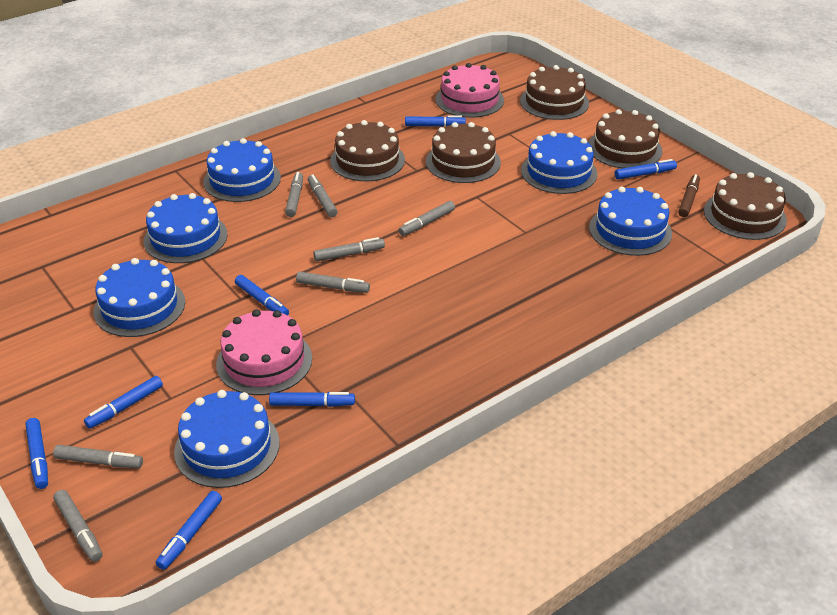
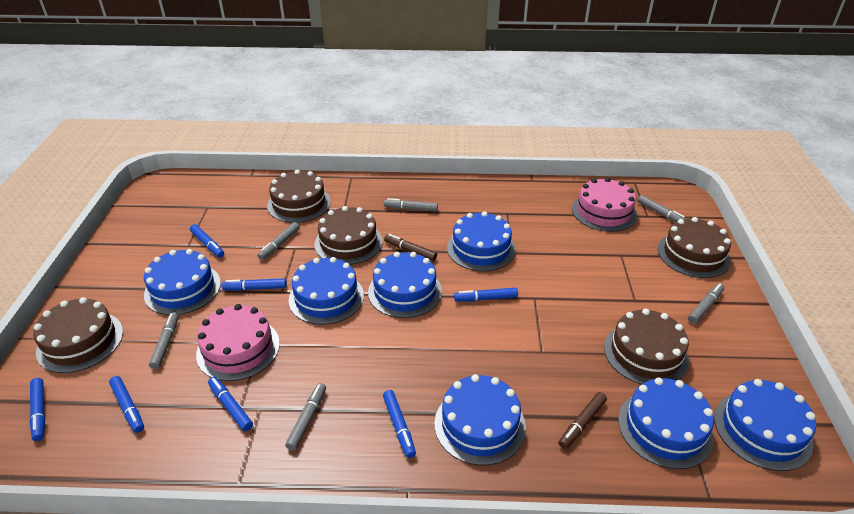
blue cake: 6 -> 7
brown marker: 1 -> 2
grey marker: 7 -> 6

